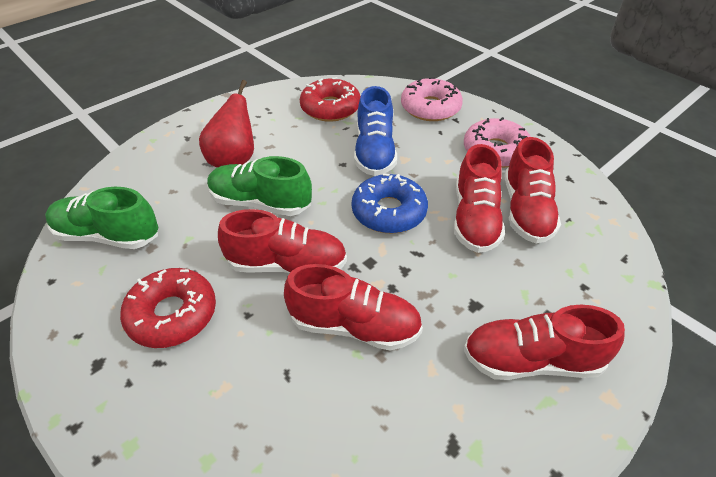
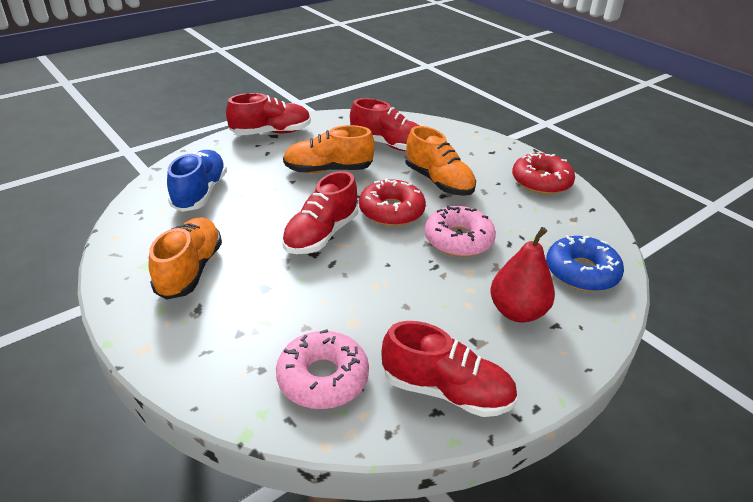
green shoe: 2 -> 0
orange shoe: 0 -> 3
red shoe: 5 -> 4

